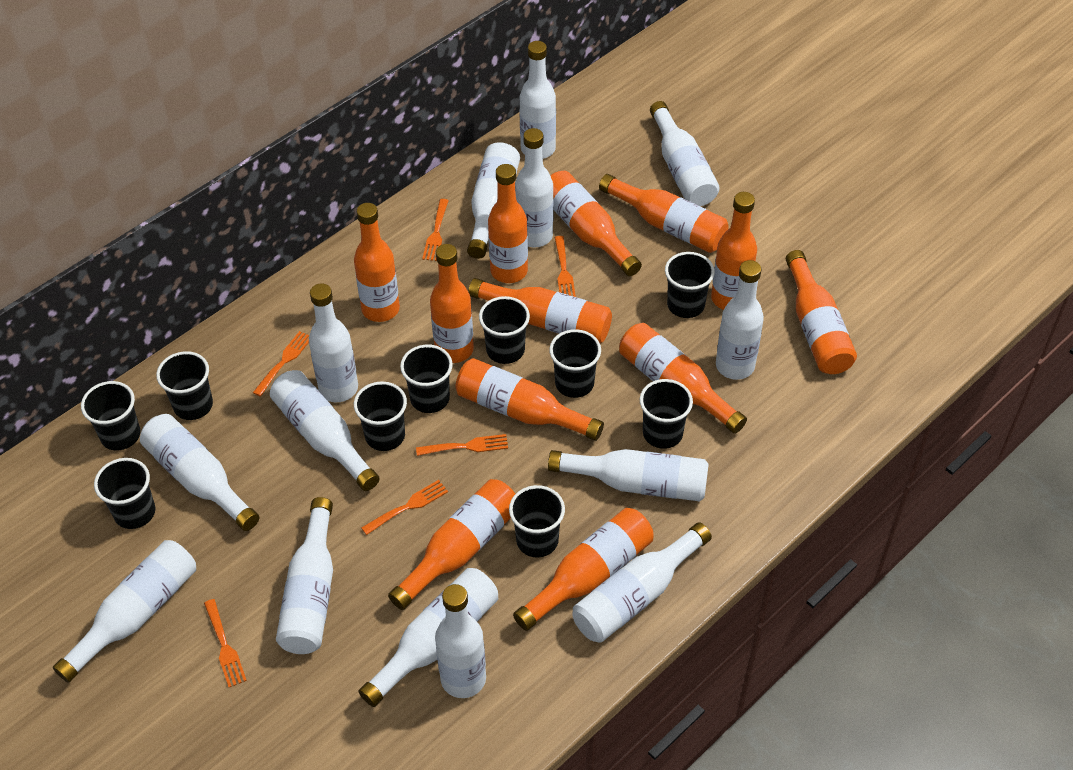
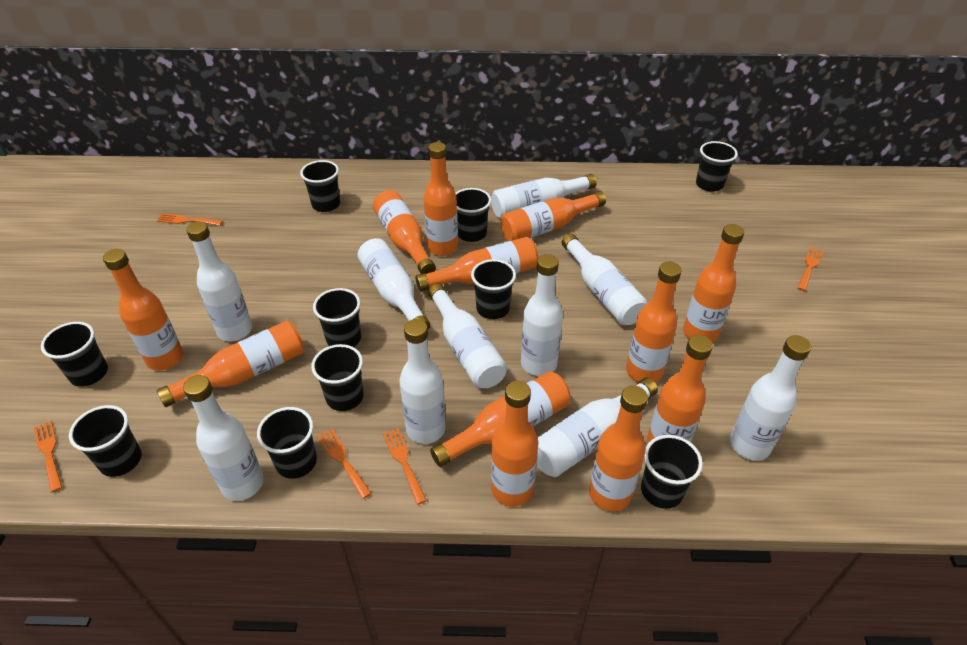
orange fork: 6 -> 5
white bottle: 14 -> 10

